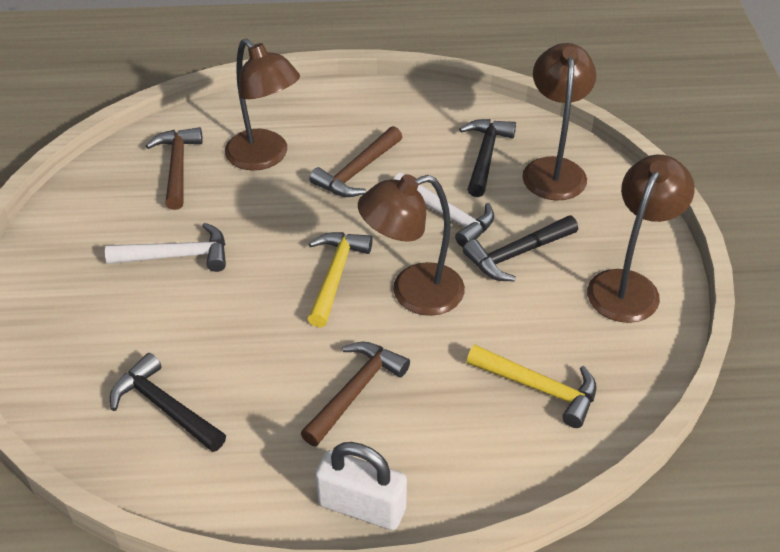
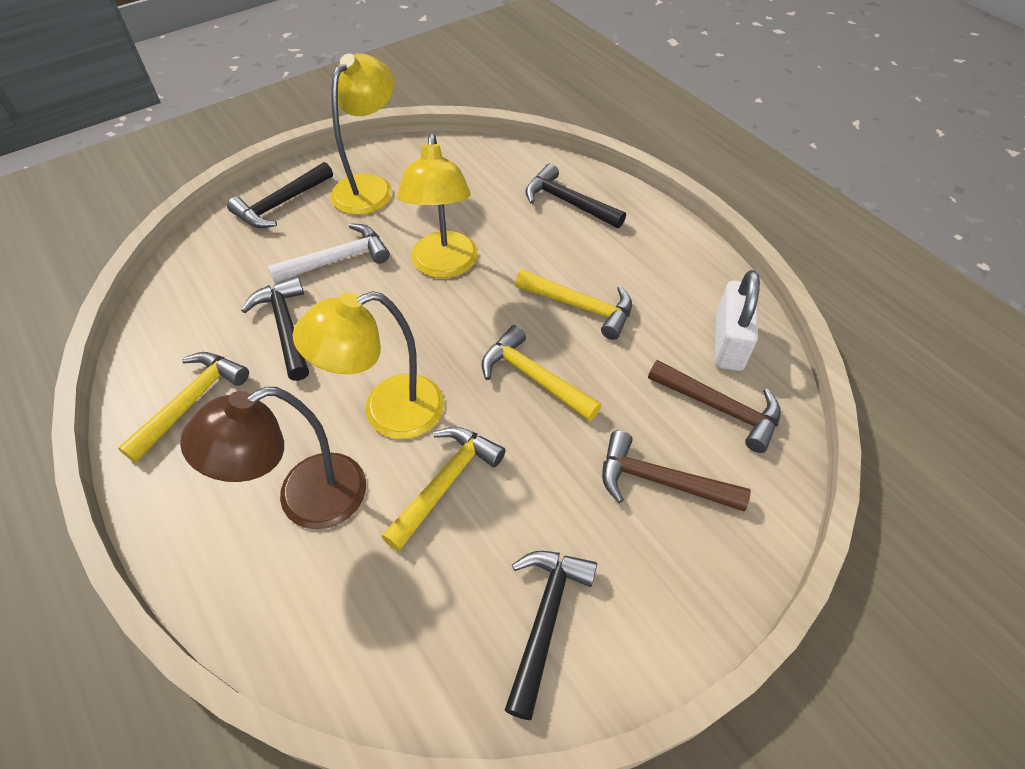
black hammer: 3 -> 4
brown hammer: 3 -> 2
brown lamp: 4 -> 1
white hammer: 2 -> 1
yellow hammer: 2 -> 4
yellow lamp: 0 -> 3

